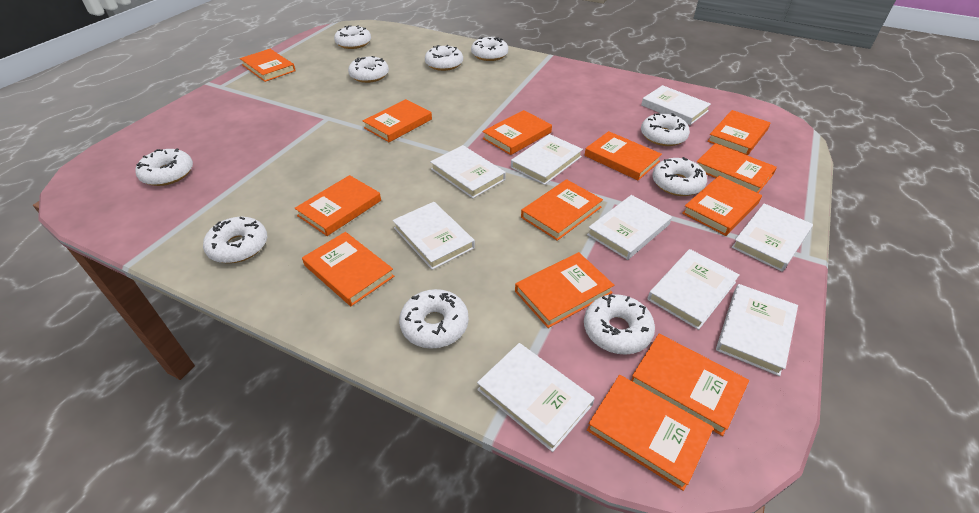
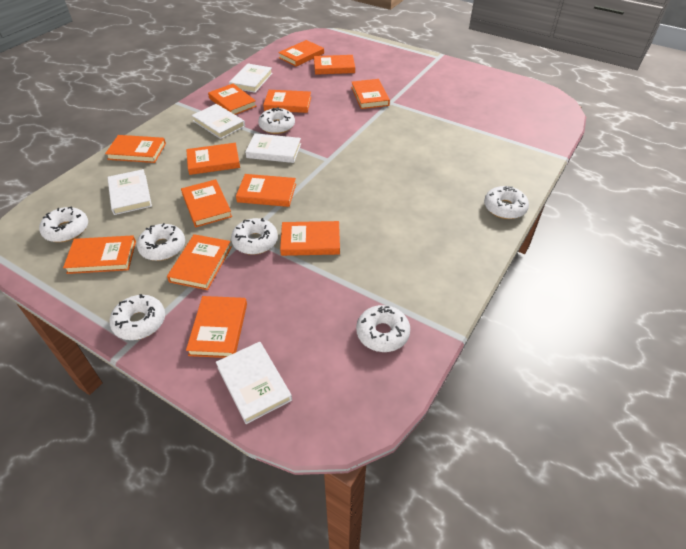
white book: 9 -> 5
white donut: 10 -> 7

